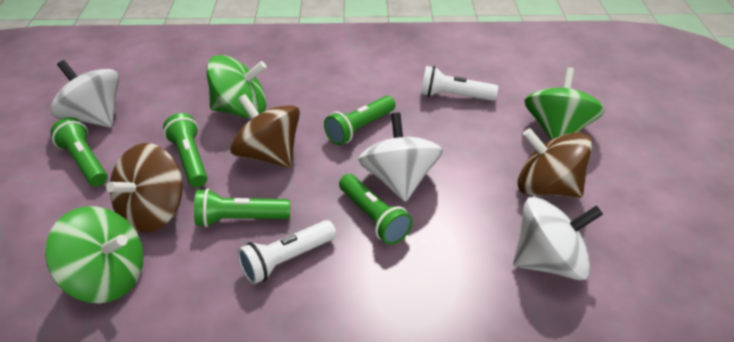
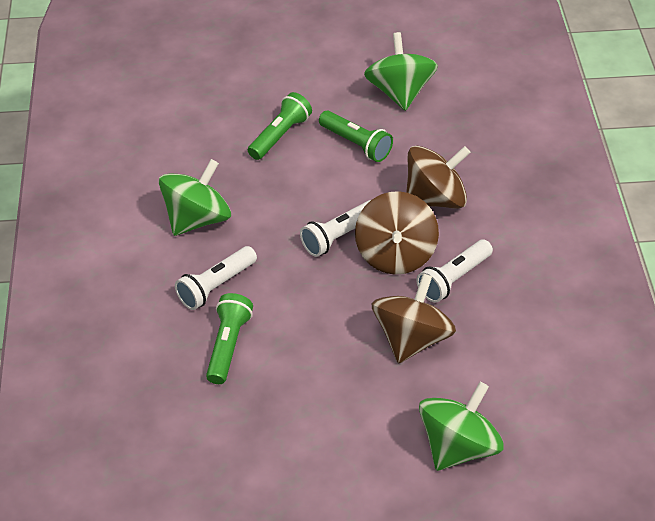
green flashlight: 5 -> 3
white flashlight: 2 -> 3
white spinning top: 3 -> 0

